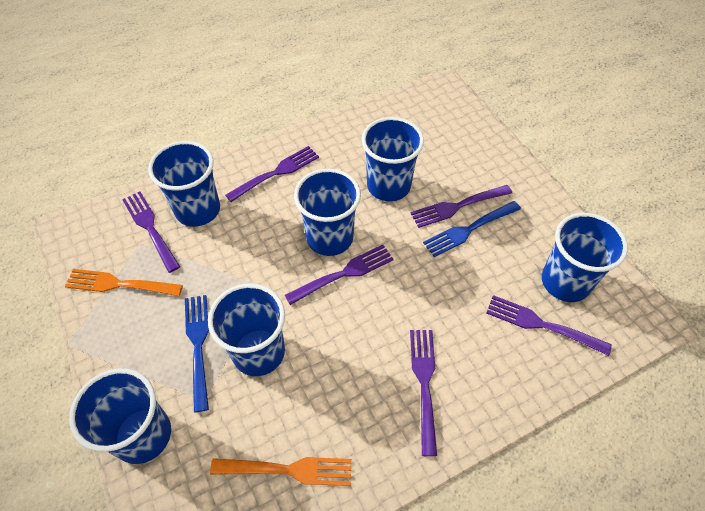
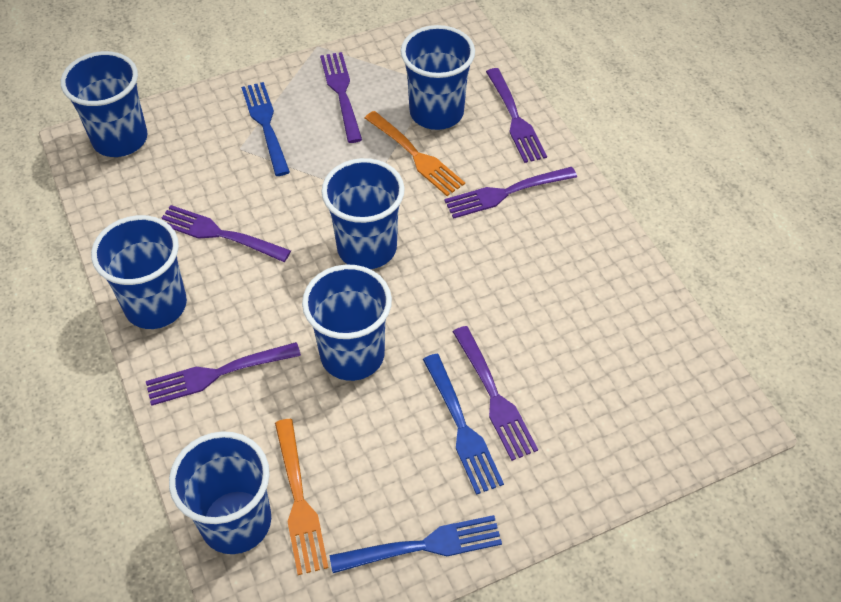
blue fork: 2 -> 3

